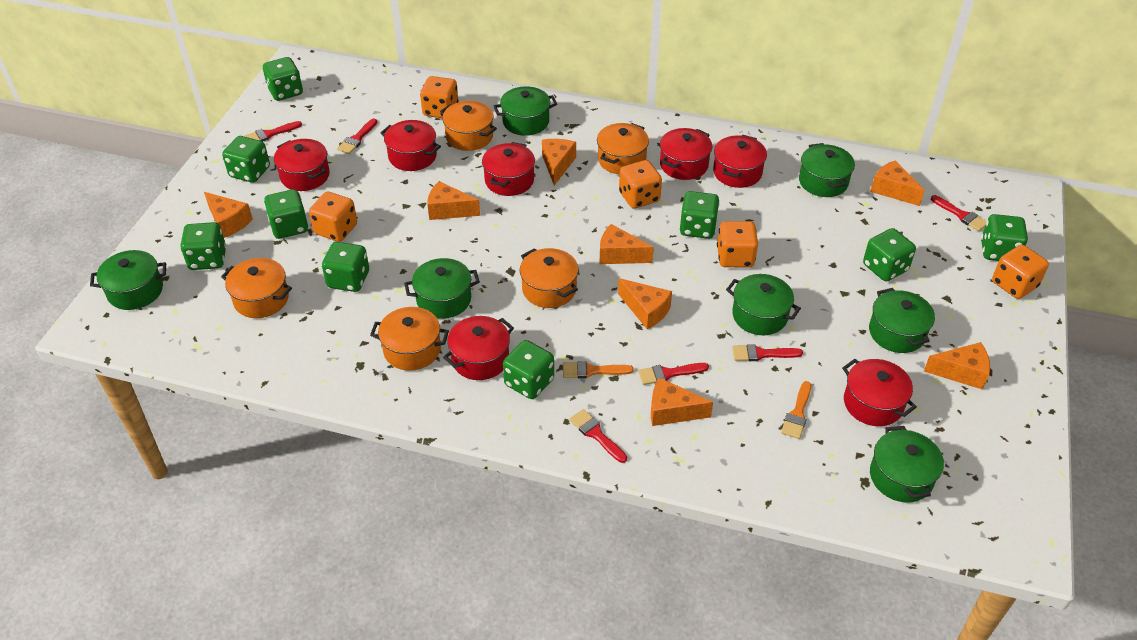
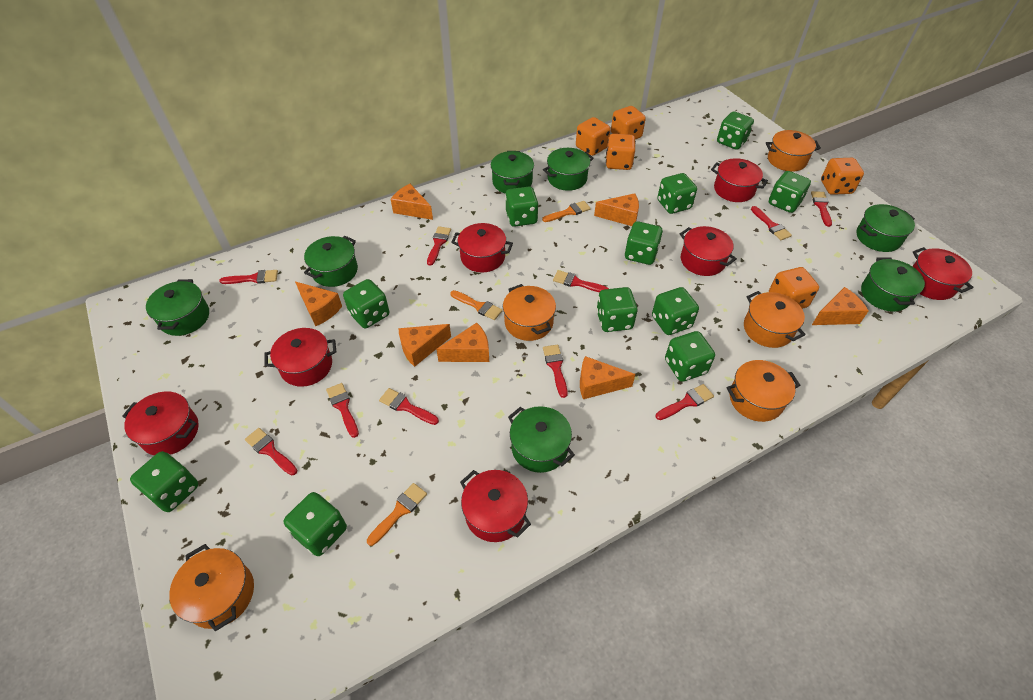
green dice: 9 -> 11
orange brush: 2 -> 3
orange cheese: 8 -> 7
red brush: 6 -> 10

